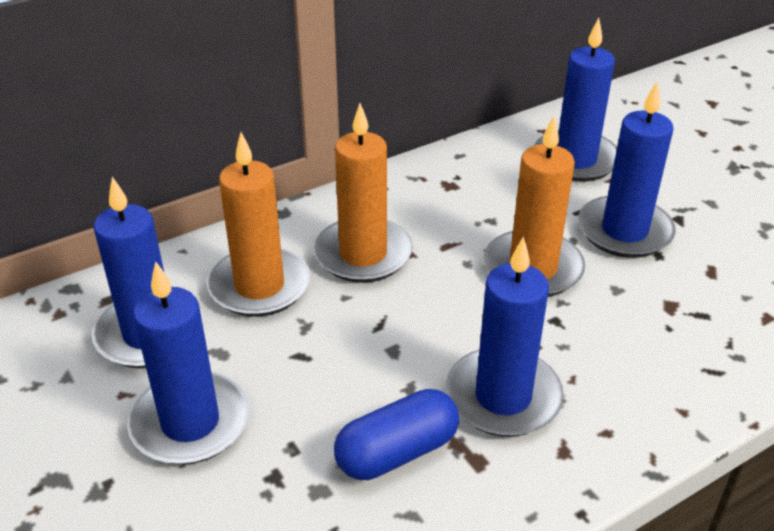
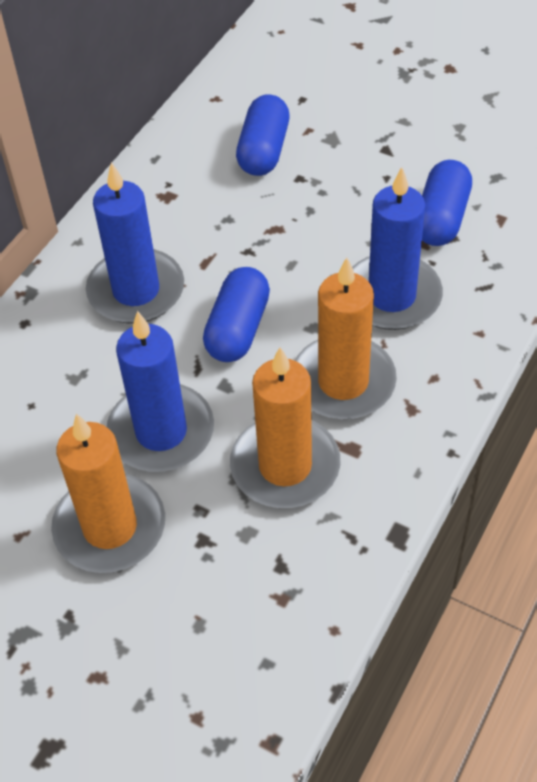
blue candle: 5 -> 3
blue capsule: 1 -> 3

